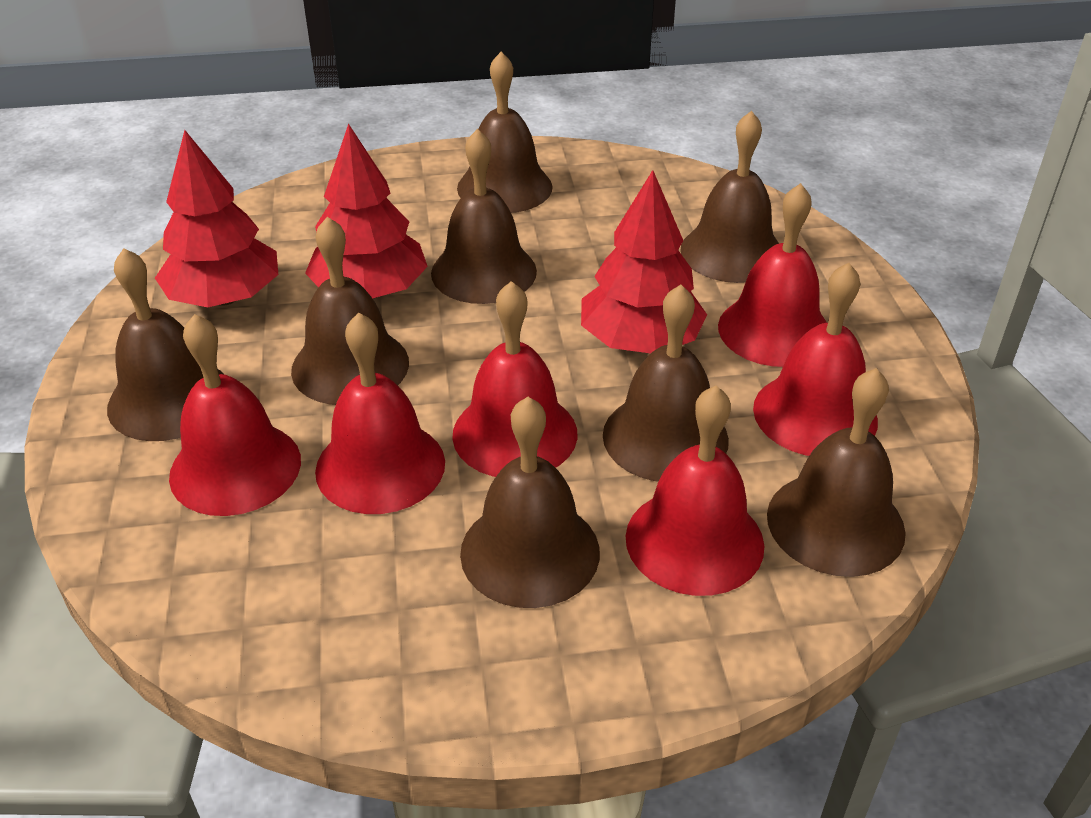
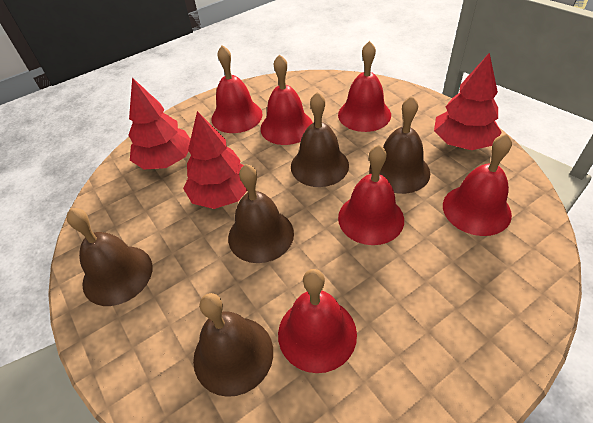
brown bell: 8 -> 5

